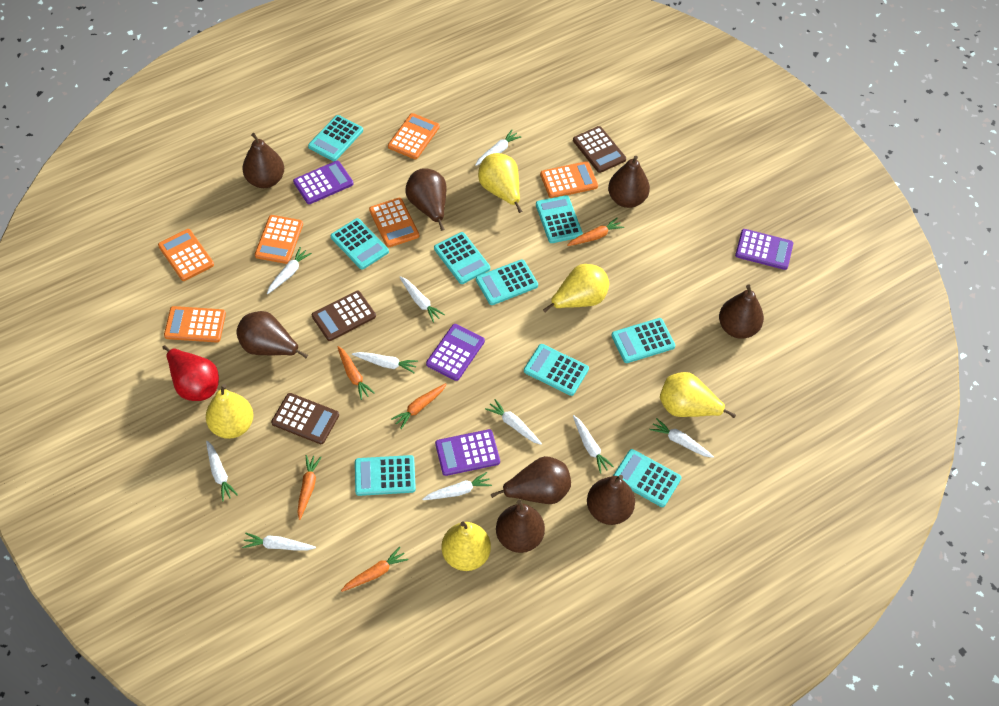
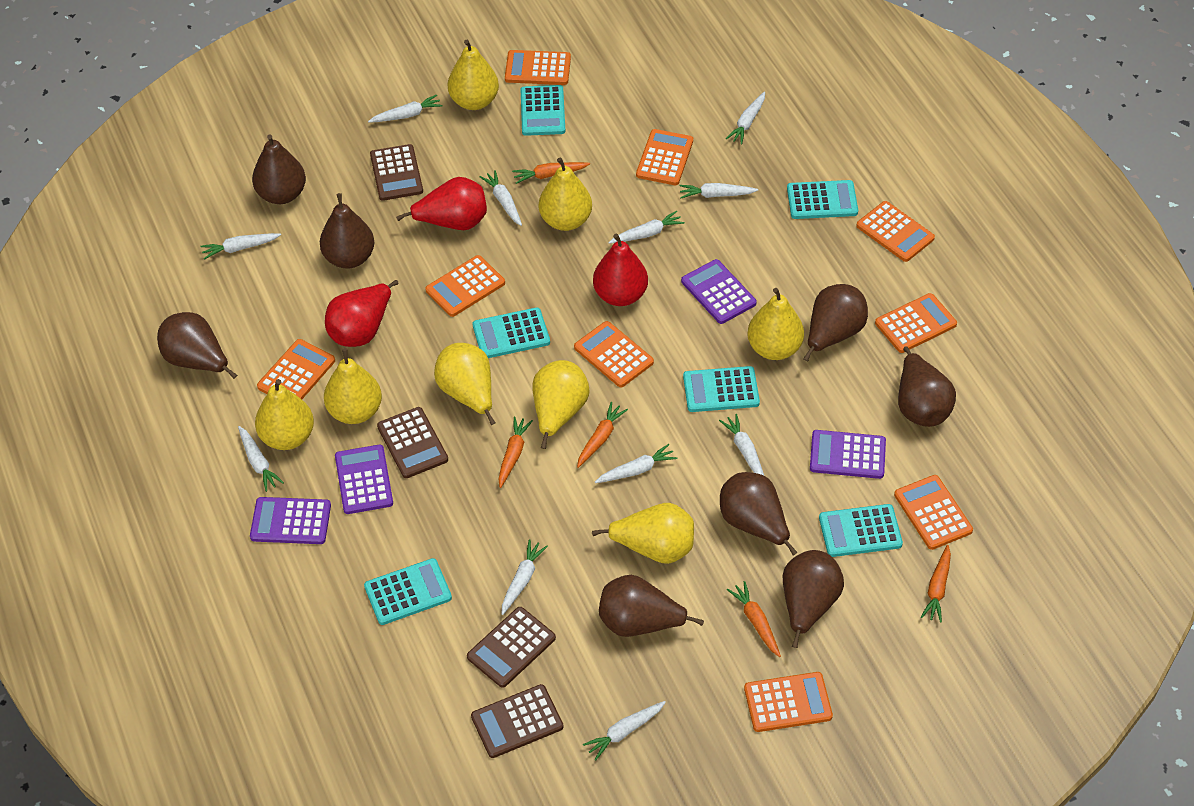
brown calculator: 3 -> 4
orange calculator: 6 -> 9
red pear: 1 -> 3
turquoise calculator: 9 -> 6
white carrot: 10 -> 11
yellow pear: 5 -> 8

